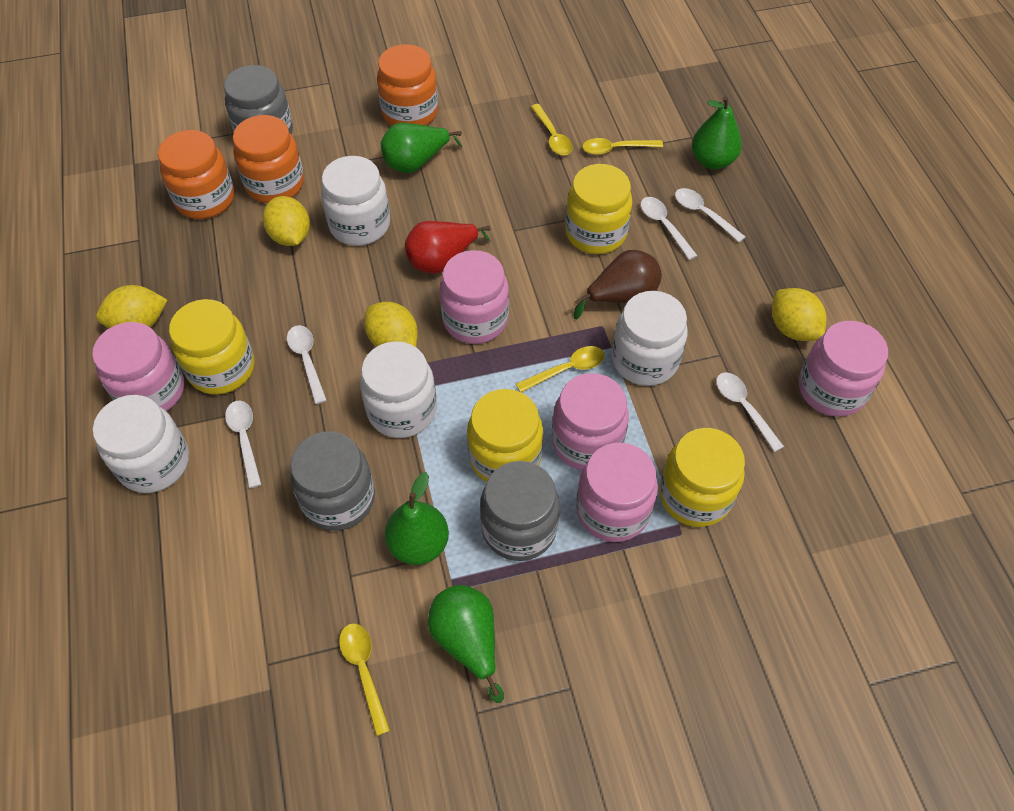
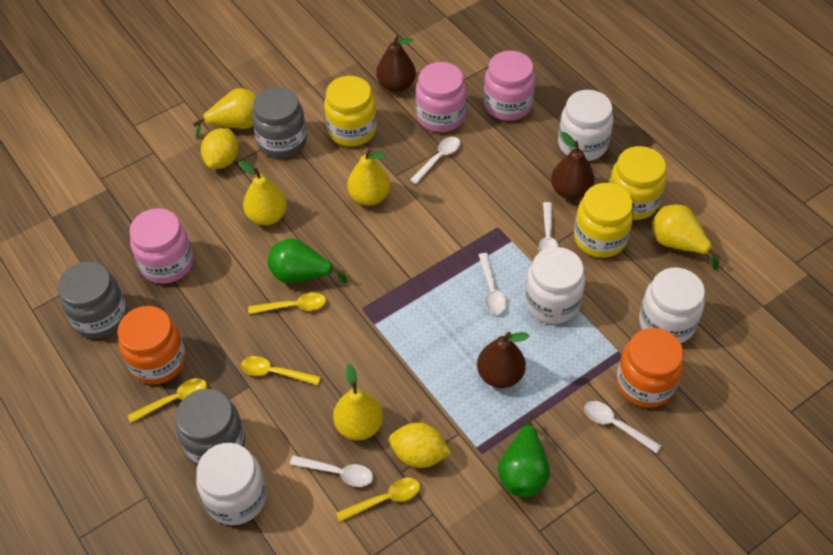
brown pear: 1 -> 3
green pear: 4 -> 2
orange jar: 3 -> 2
pink jar: 5 -> 3
red pear: 1 -> 0
yellow jar: 4 -> 3
yellow lemon: 4 -> 2
yellow pear: 0 -> 5

